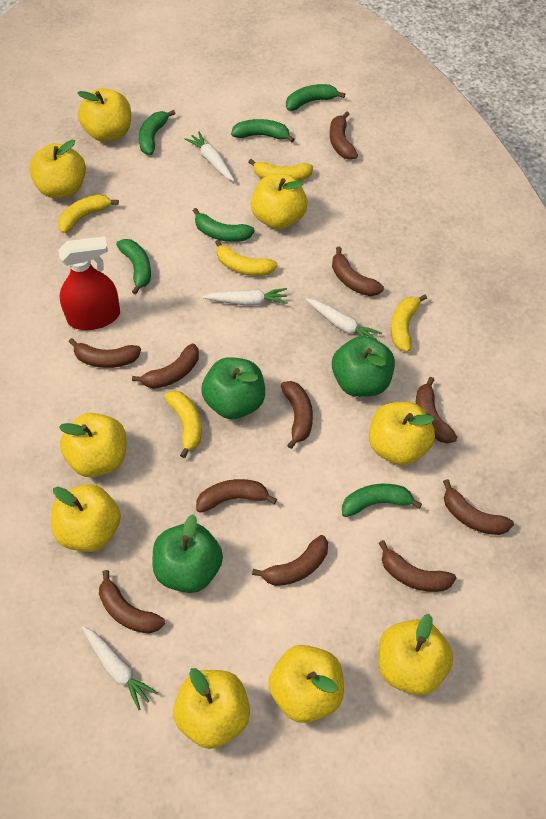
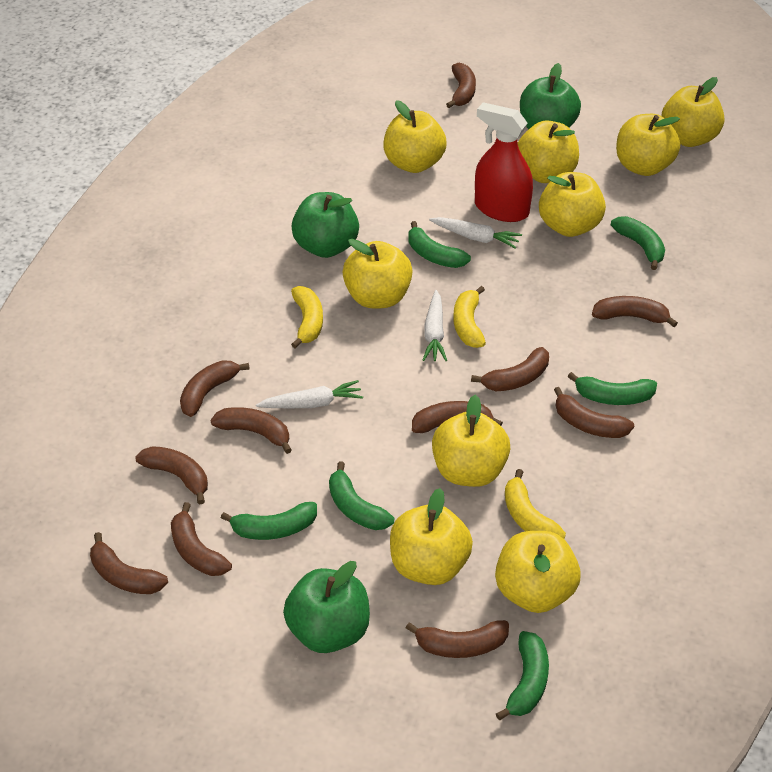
white carrot: 4 -> 3
yellow banana: 5 -> 3

